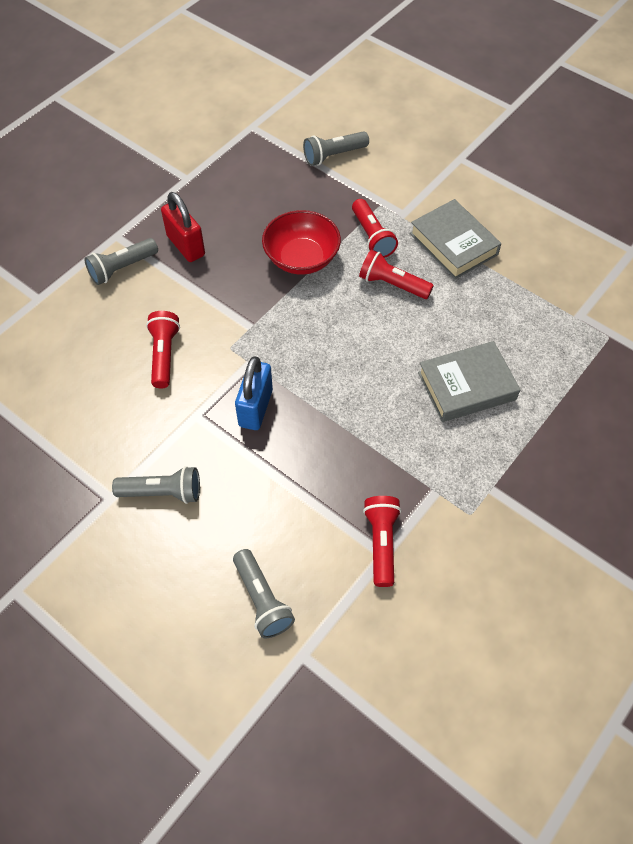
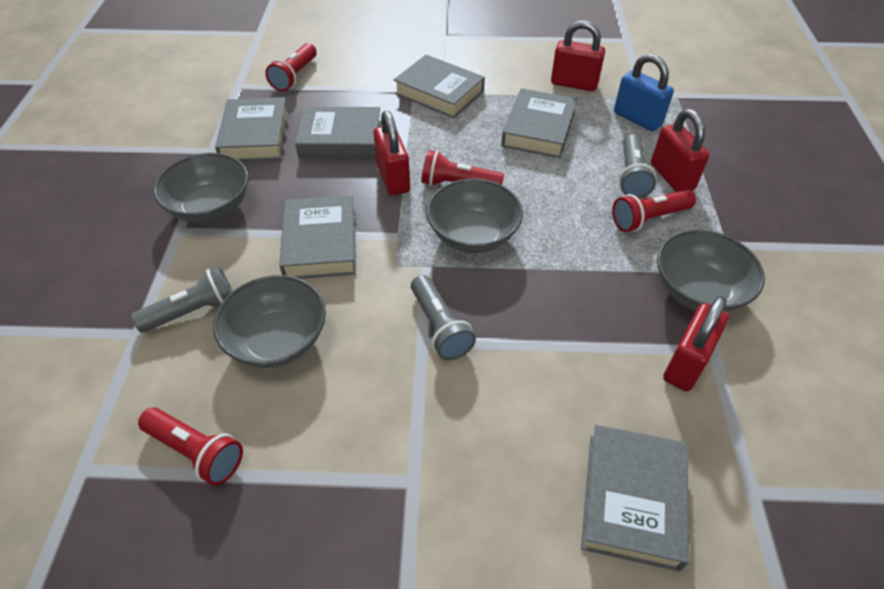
grey book: 2 -> 6
grey bowl: 0 -> 4
grey flashlight: 4 -> 3
red bowl: 1 -> 0
red padlock: 1 -> 4

